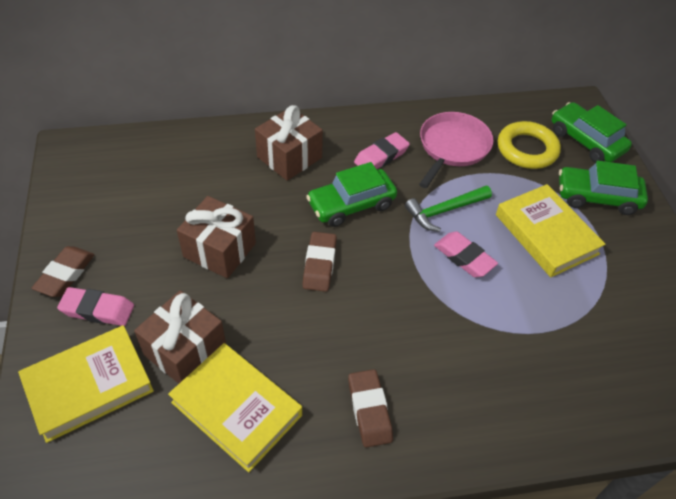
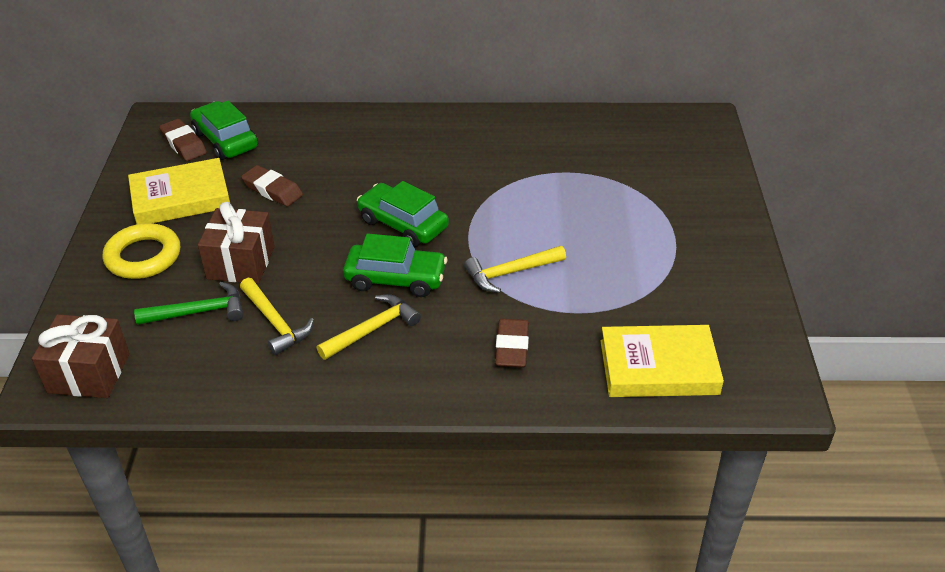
brown gift: 3 -> 2
pink eraser: 3 -> 0
pink pan: 1 -> 0
yellow book: 3 -> 2
yellow hammer: 0 -> 3

